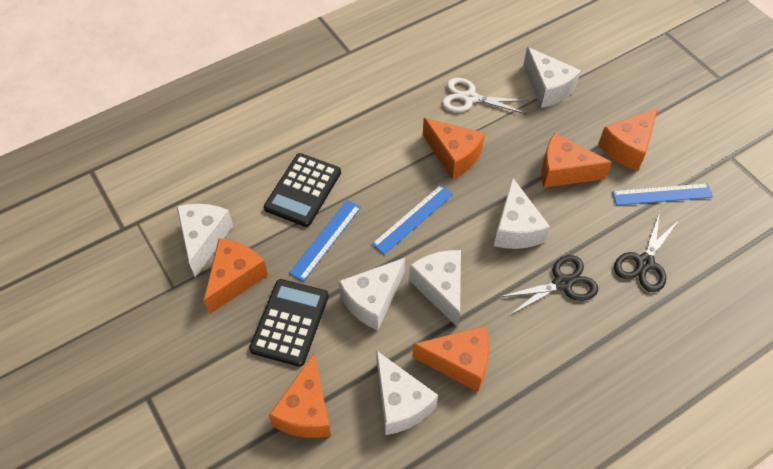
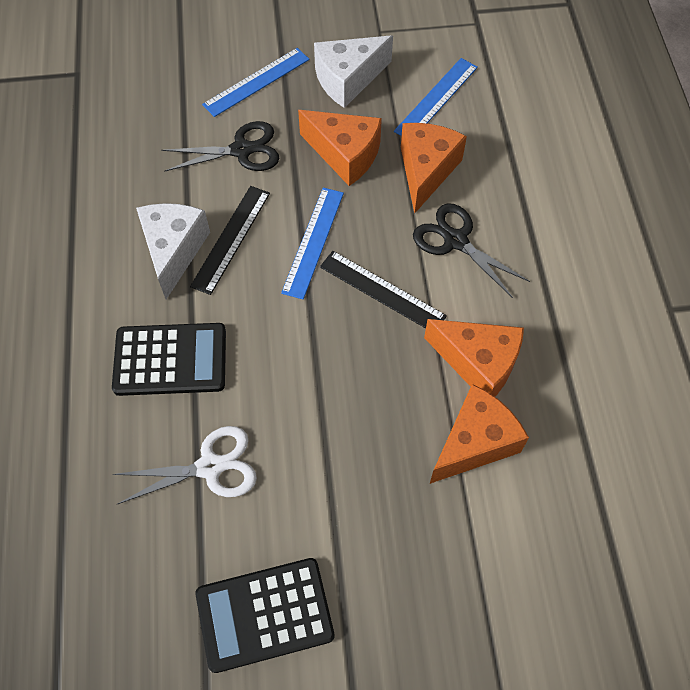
black ruler: 0 -> 2
orange cheese: 6 -> 4
white cheese: 6 -> 2

